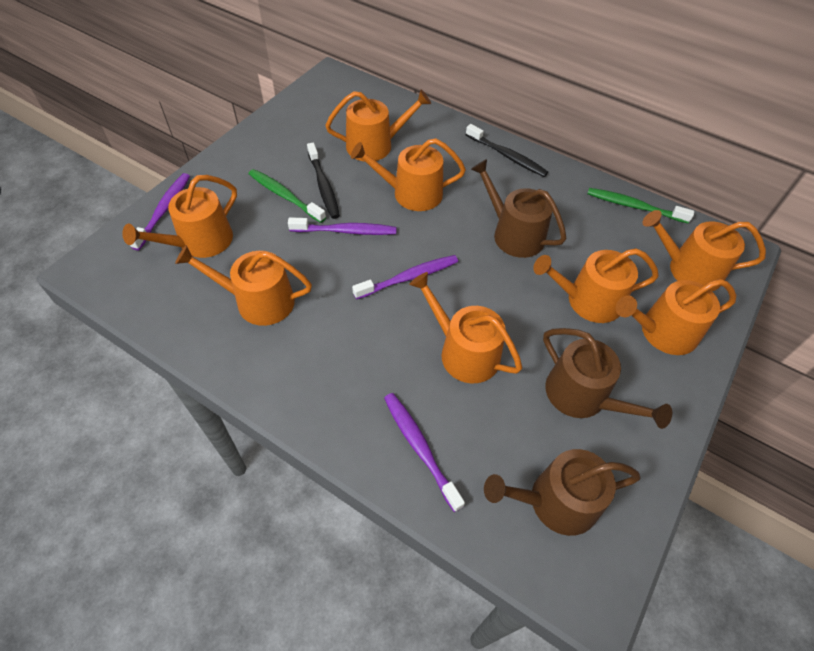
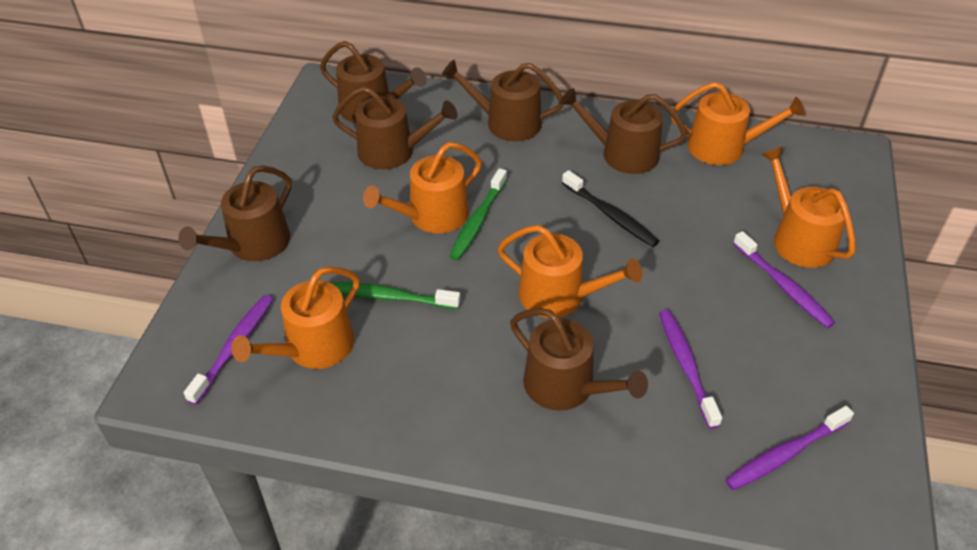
black toothbrush: 2 -> 1
brown watering can: 3 -> 6
orange watering can: 8 -> 5

